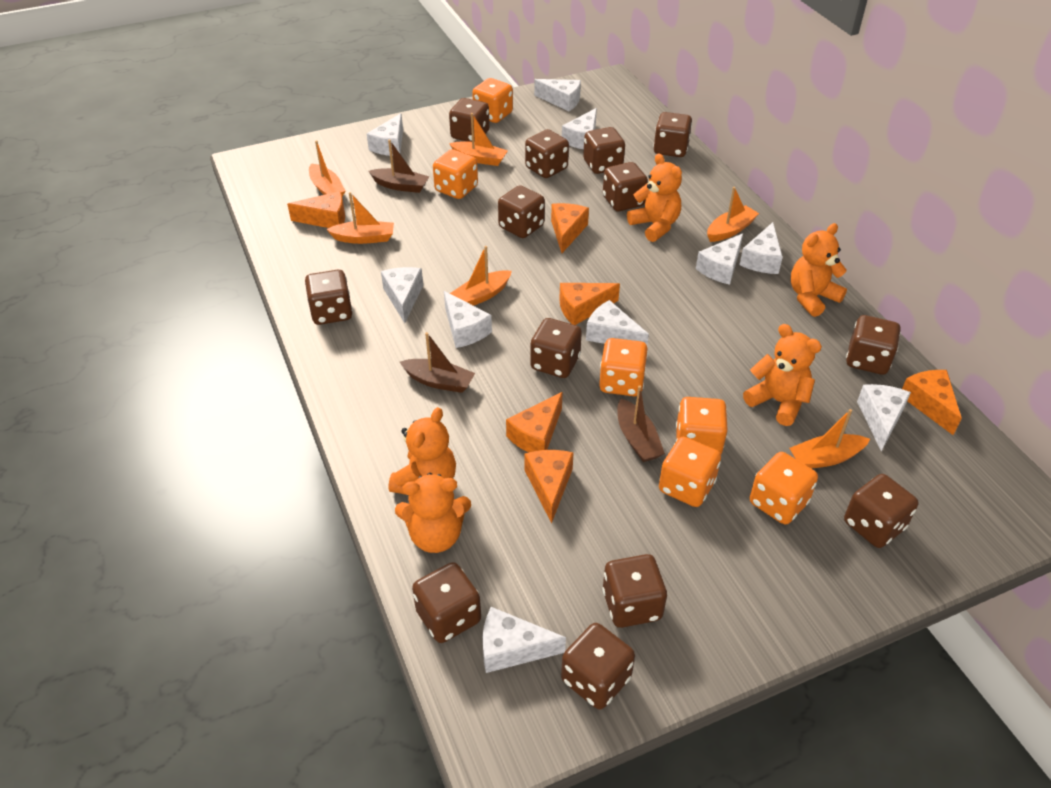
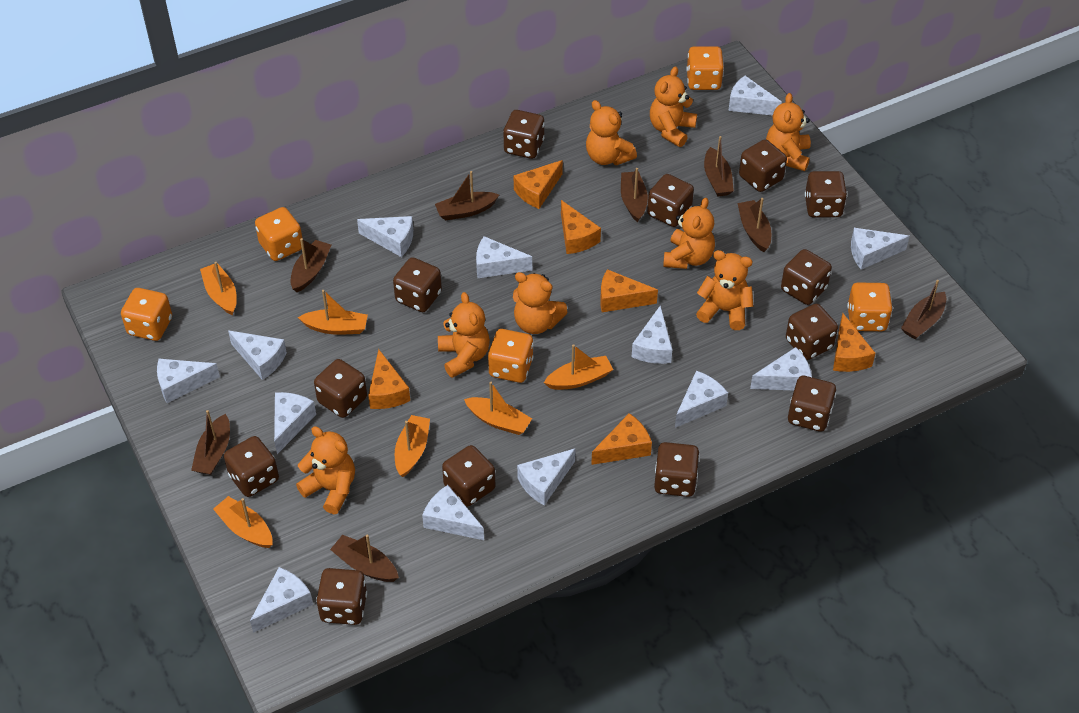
brown boat: 3 -> 8
orange dice: 6 -> 5
orange teddy bear: 5 -> 8
white cheese: 10 -> 13

